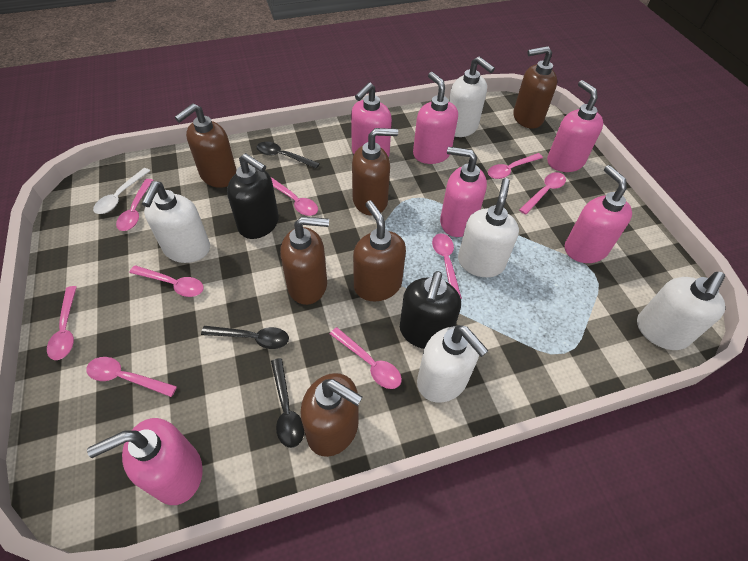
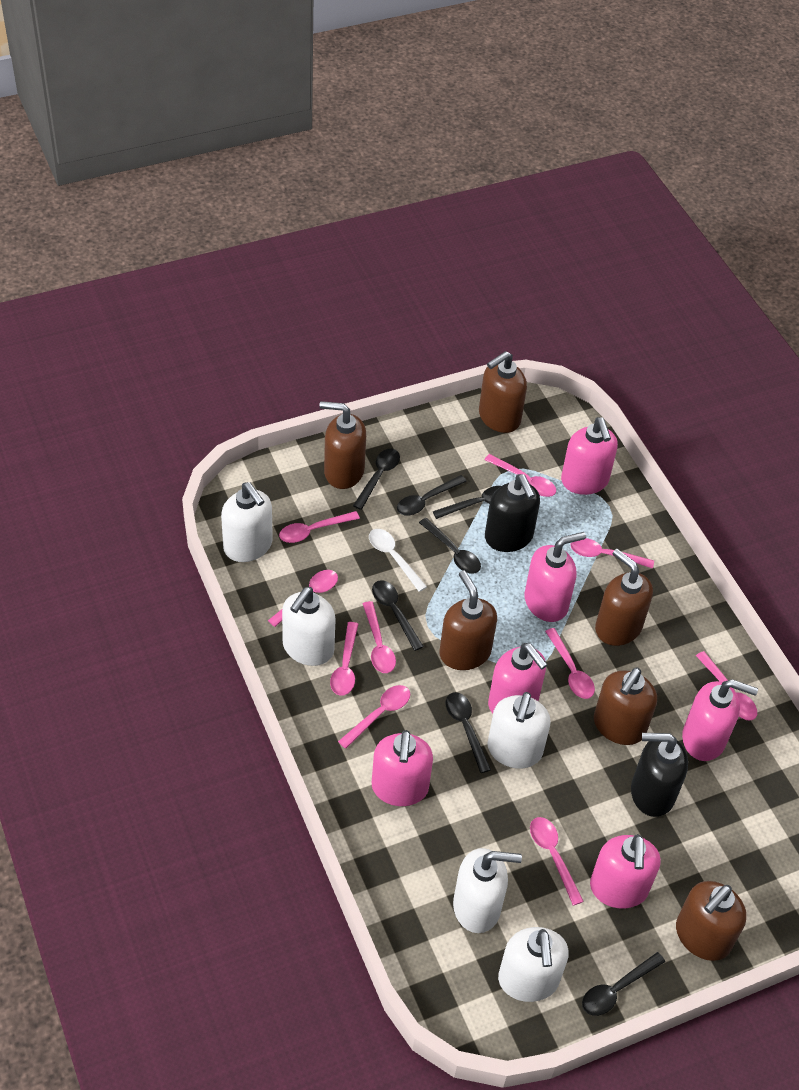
black spoon: 3 -> 7
pink spoon: 9 -> 10

